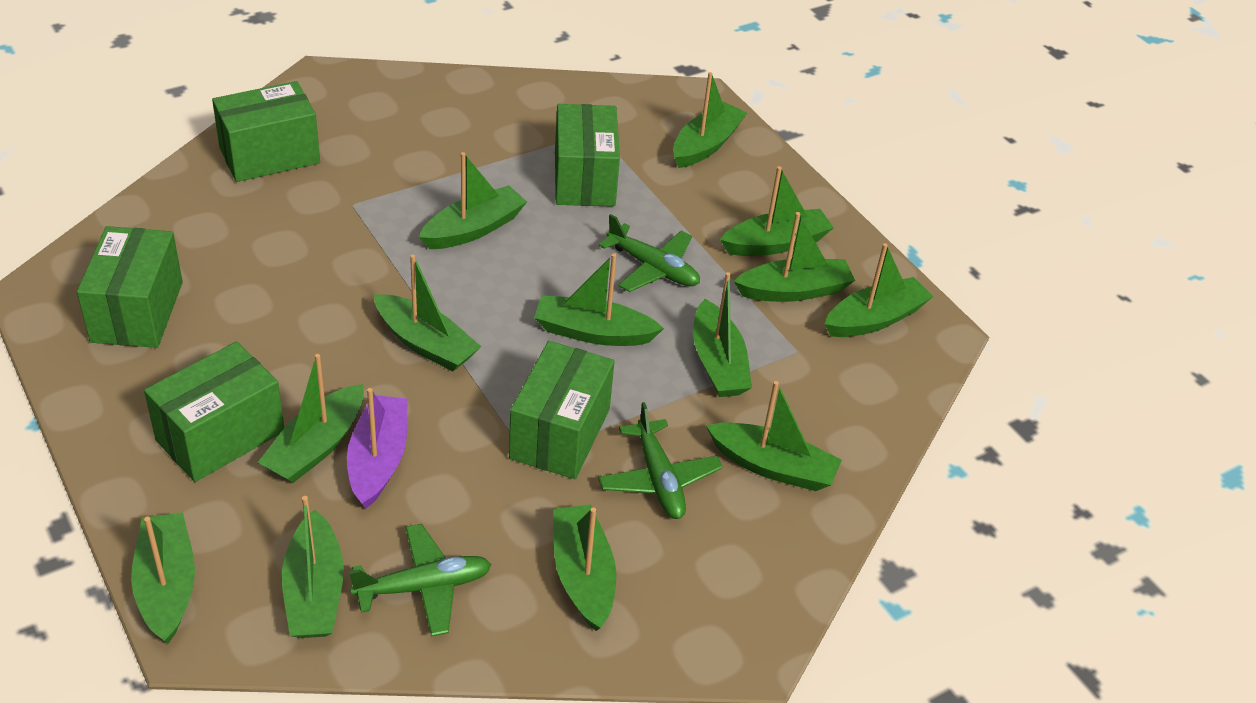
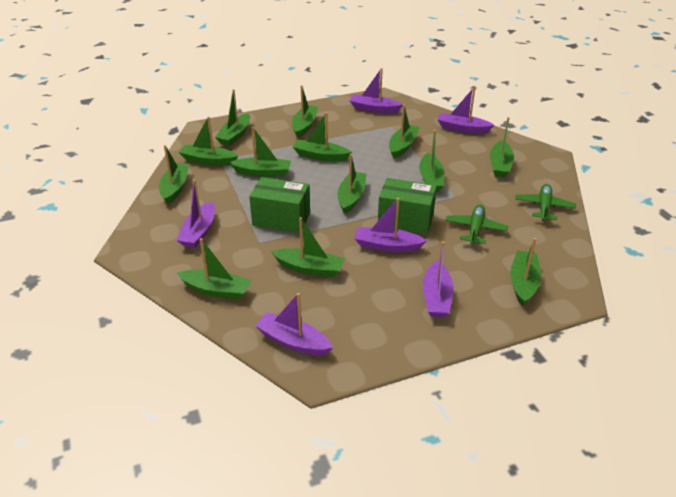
green box: 5 -> 2
green plane: 3 -> 2
purple boat: 1 -> 6

